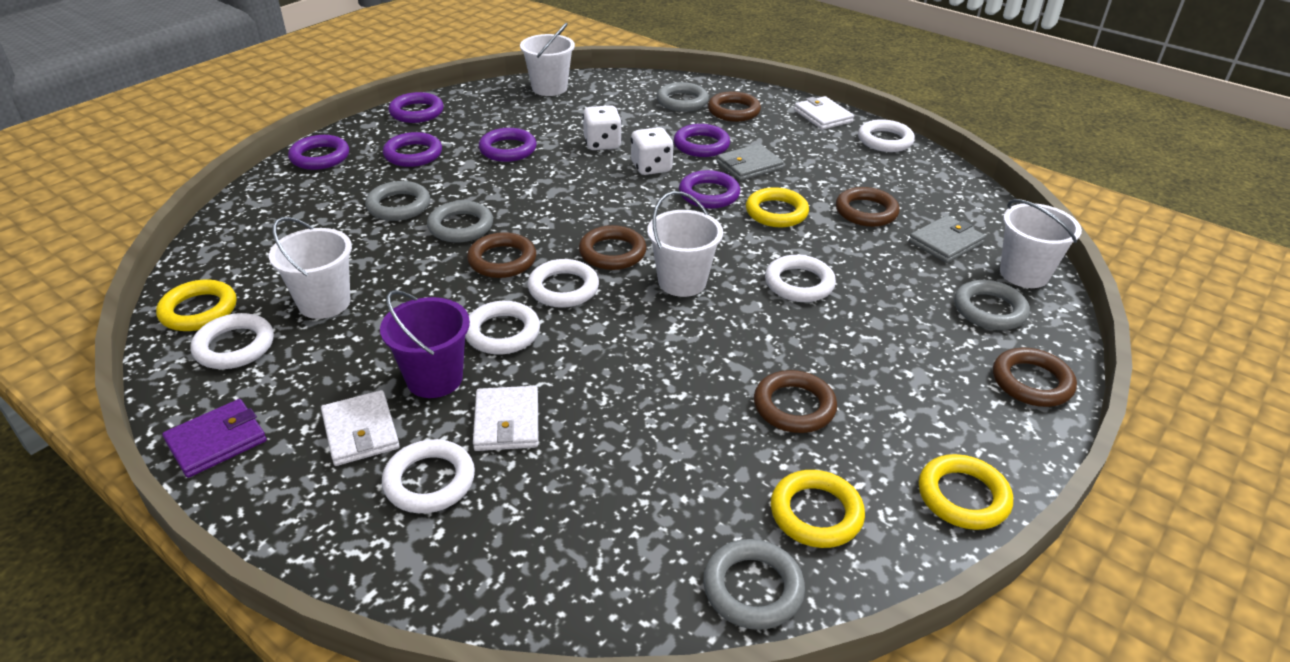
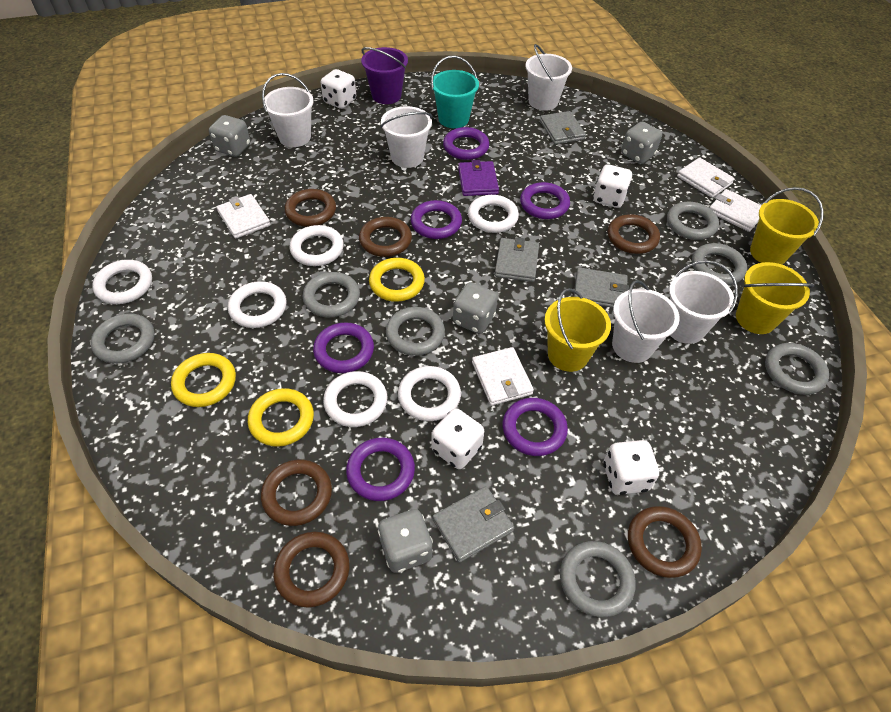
grey dice: 0 -> 4
grey ring: 5 -> 7
grey wallet: 2 -> 4
turquoise bucket: 0 -> 1
white bucket: 4 -> 5
white dice: 2 -> 4
white wallet: 3 -> 4
yellow bucket: 0 -> 3
yellow ring: 4 -> 3

